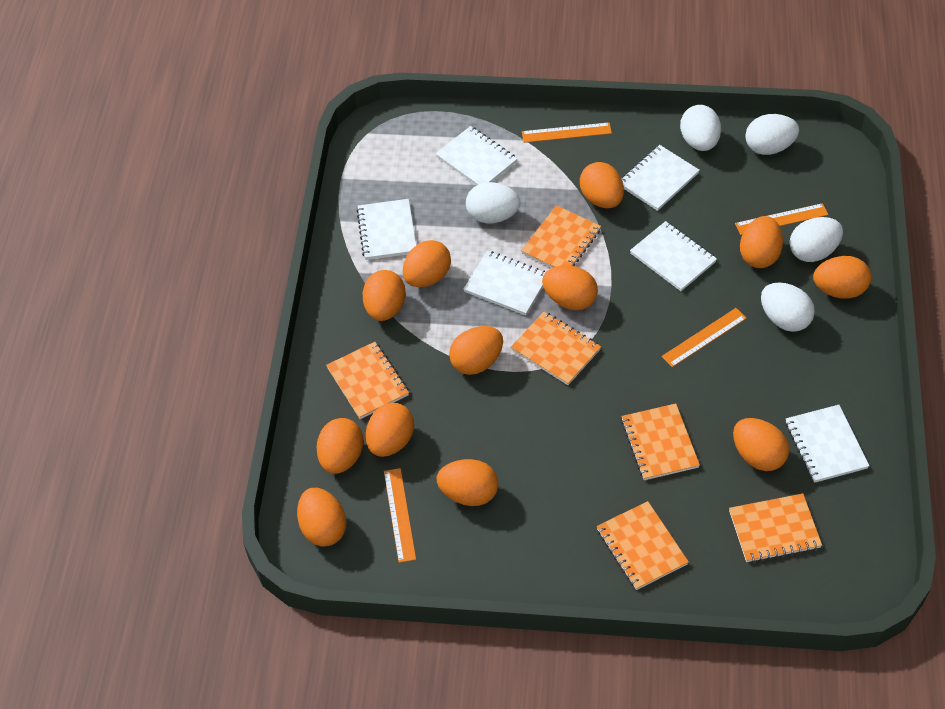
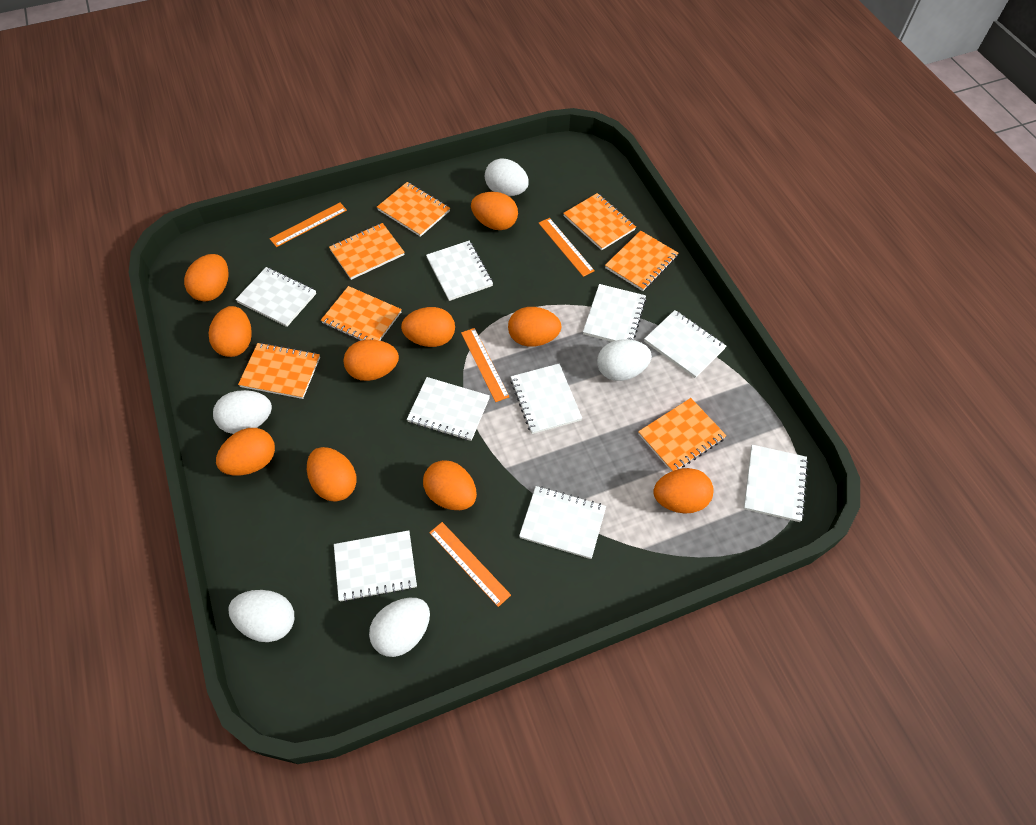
orange egg: 12 -> 10
orange notebook: 6 -> 7
white notebook: 6 -> 9

